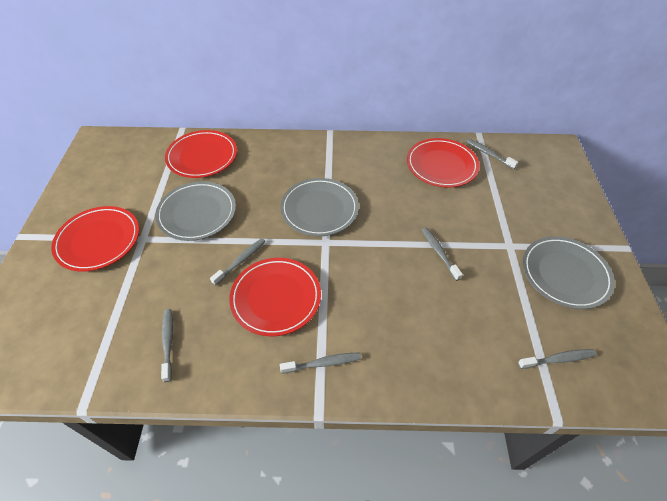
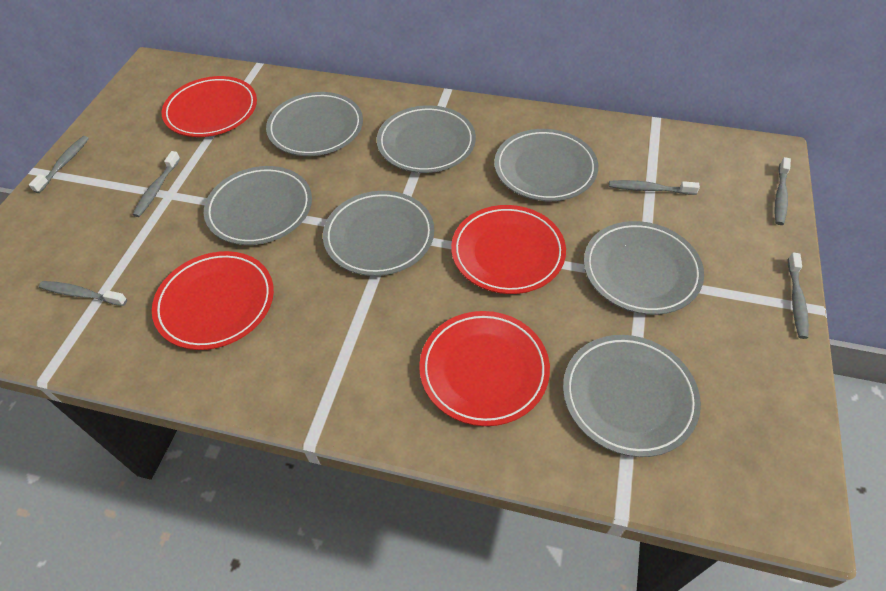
grey plate: 3 -> 7

